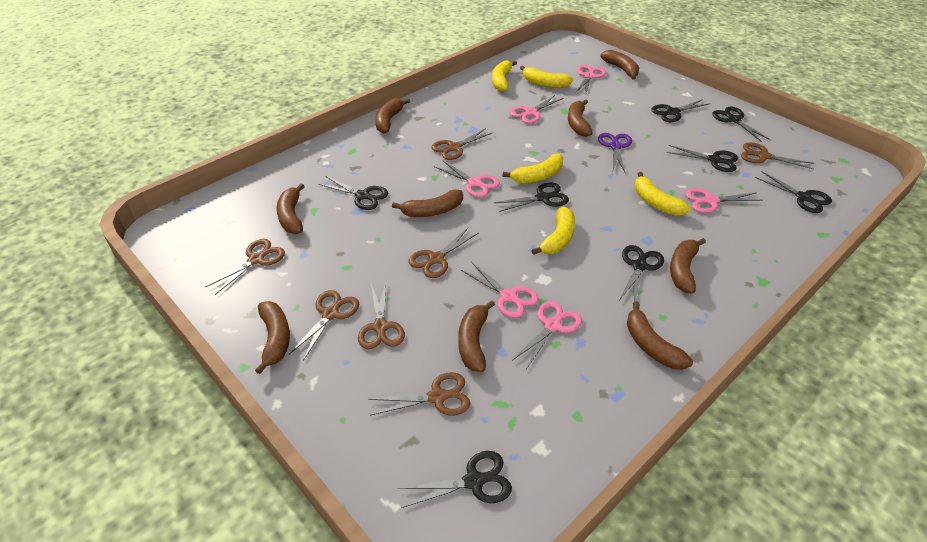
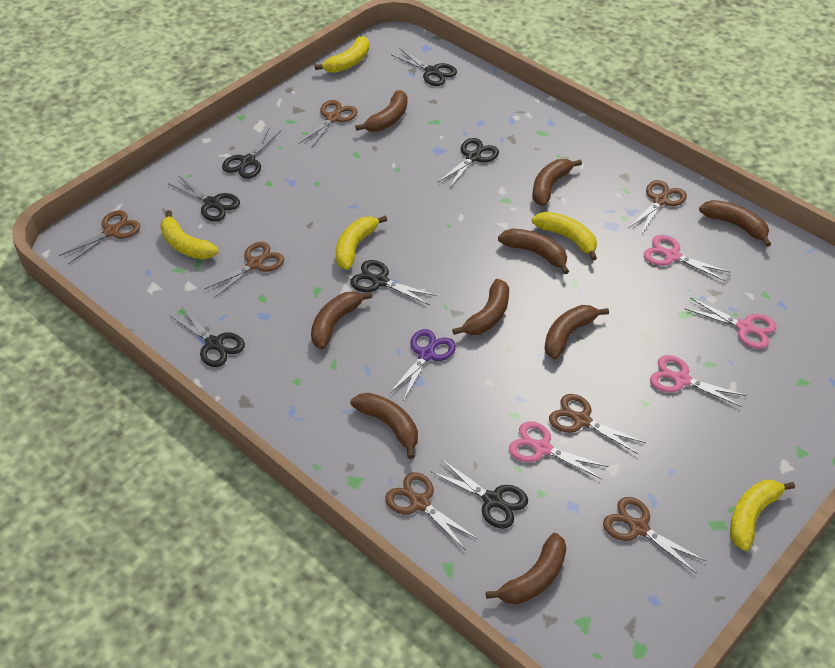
black scissors: 8 -> 7
pink scissors: 6 -> 4

